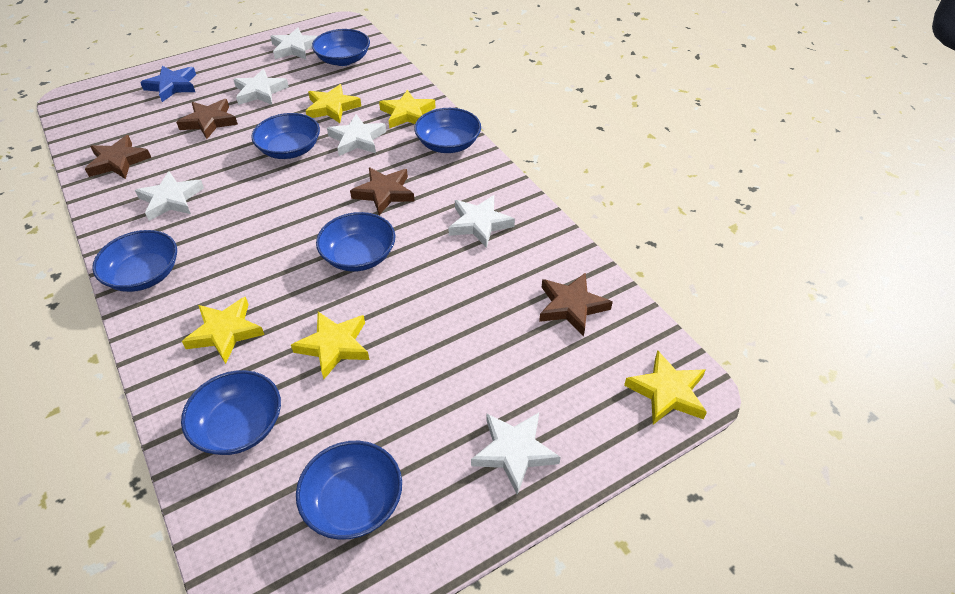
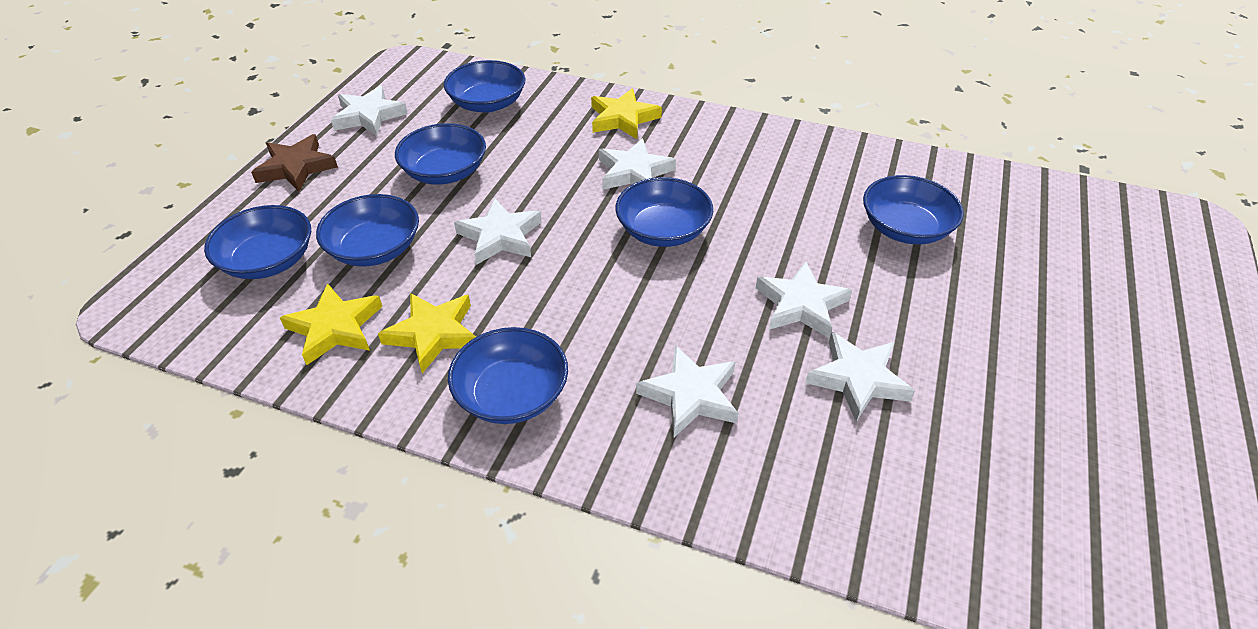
blue star: 1 -> 0
brown star: 4 -> 1
yellow star: 5 -> 3

